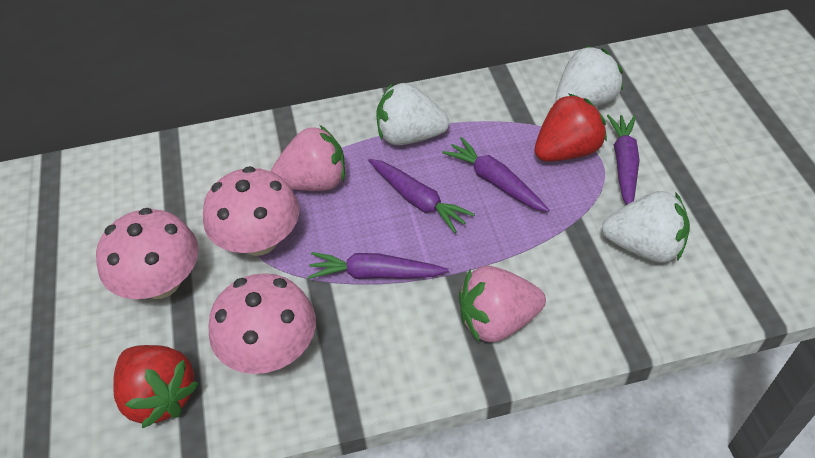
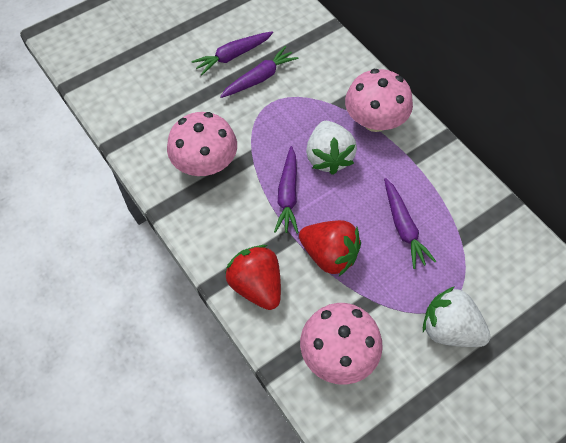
pink strawberry: 2 -> 0
white strawberry: 3 -> 2

